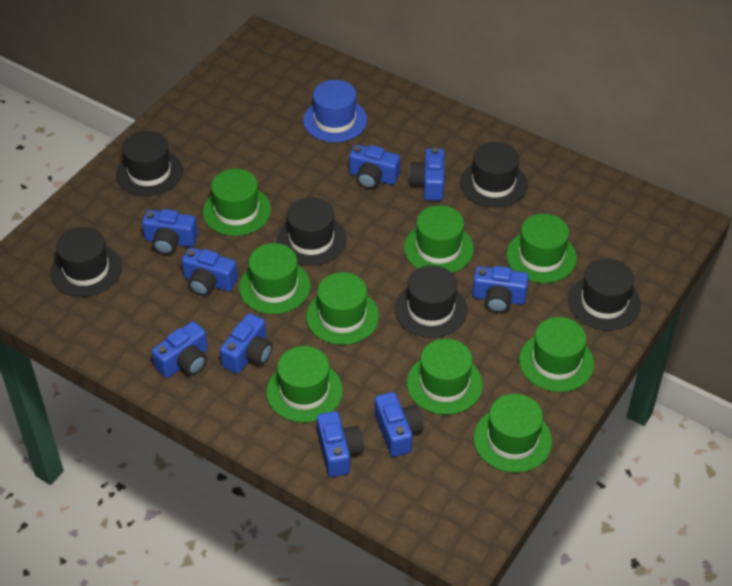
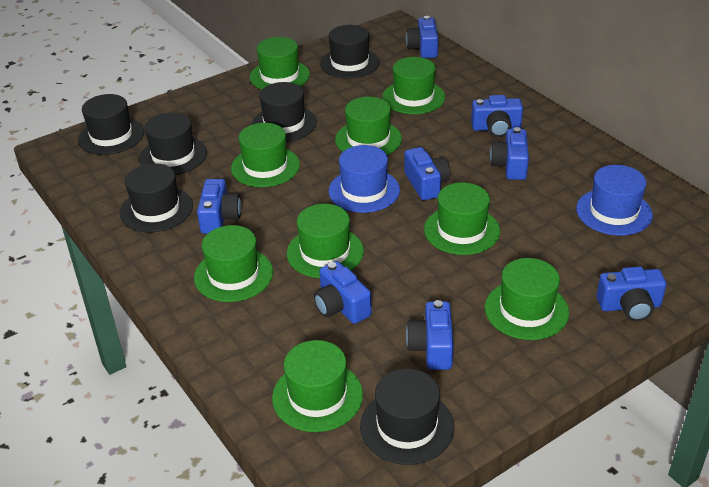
blue camera: 9 -> 8
blue hat: 1 -> 2

